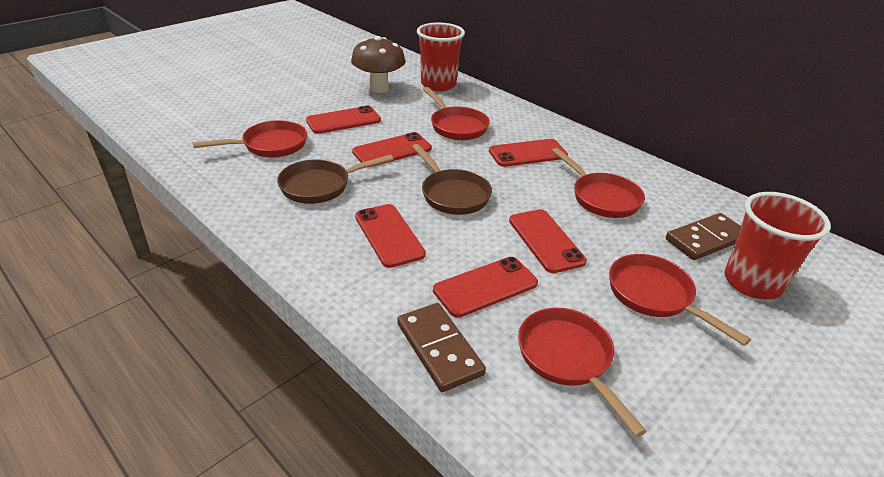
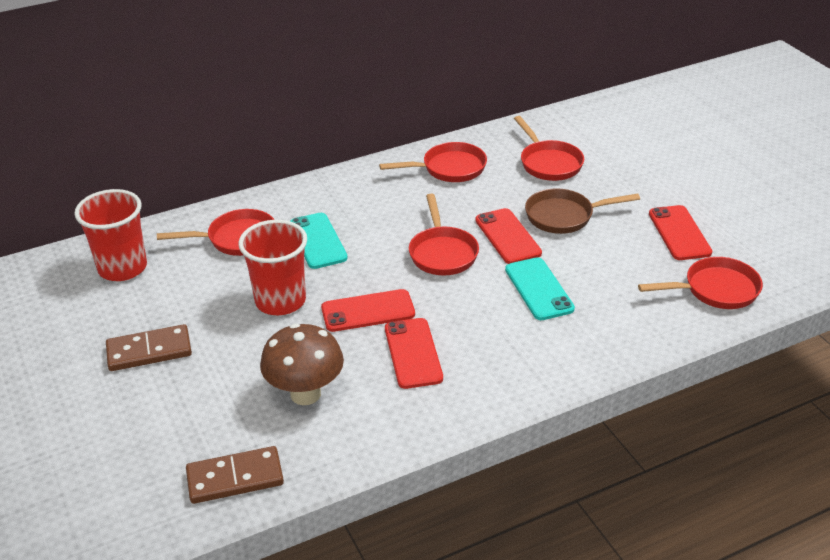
brown pan: 2 -> 1
red phone: 6 -> 4
turquoise phone: 0 -> 2

